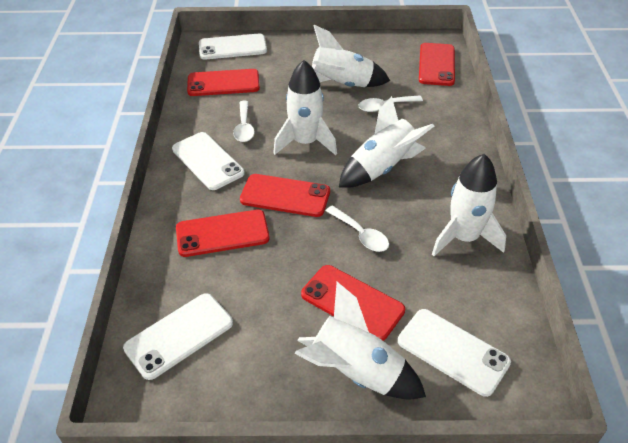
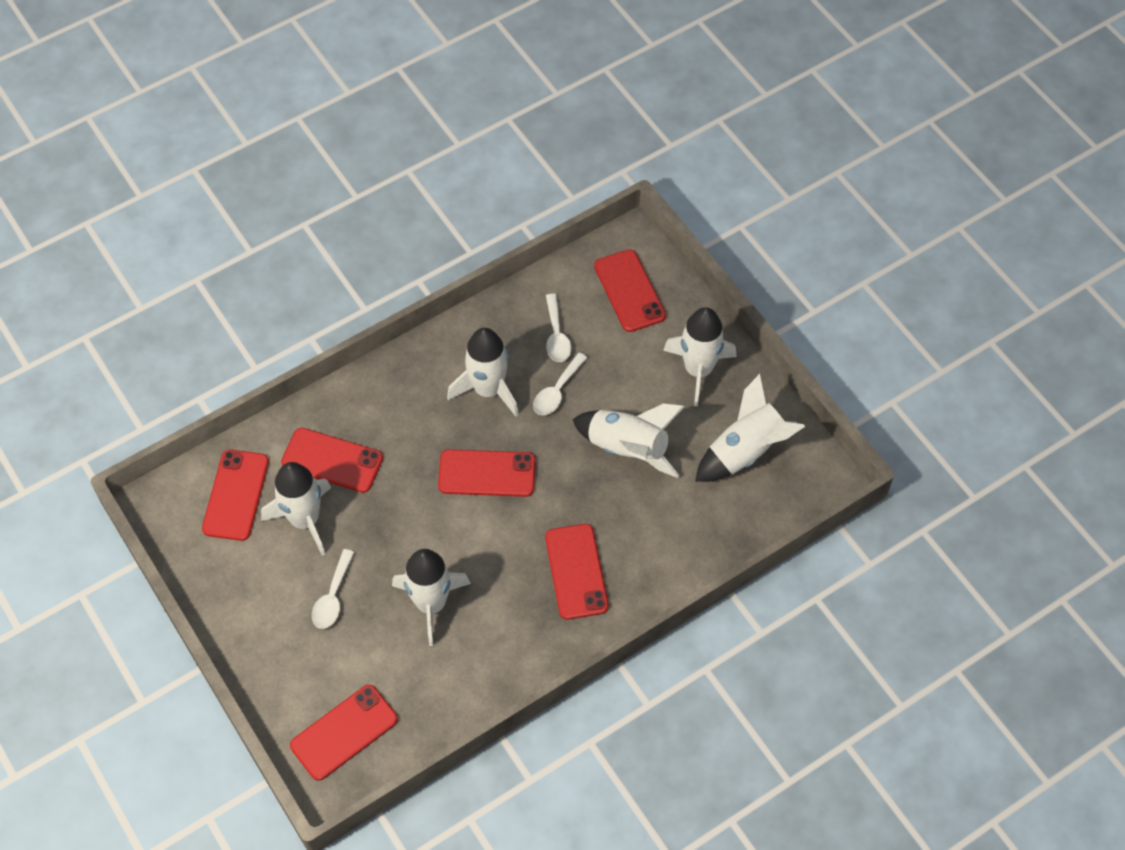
red phone: 5 -> 6
white phone: 4 -> 0
white rocket: 5 -> 6

